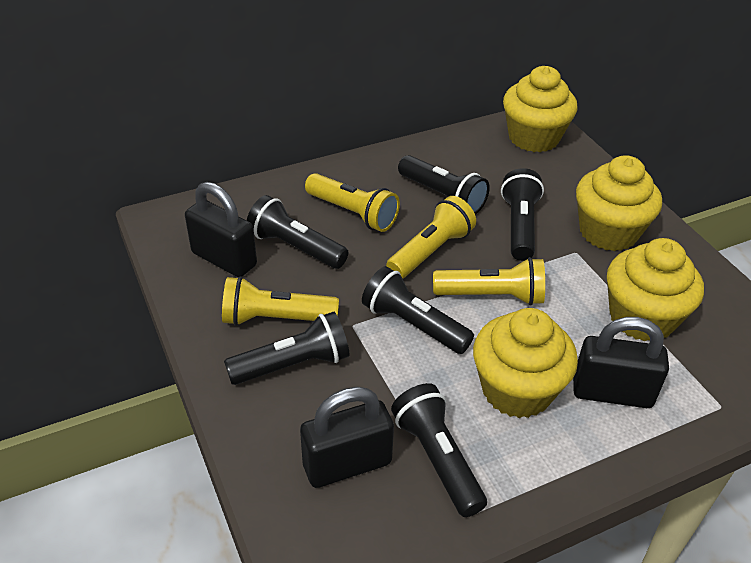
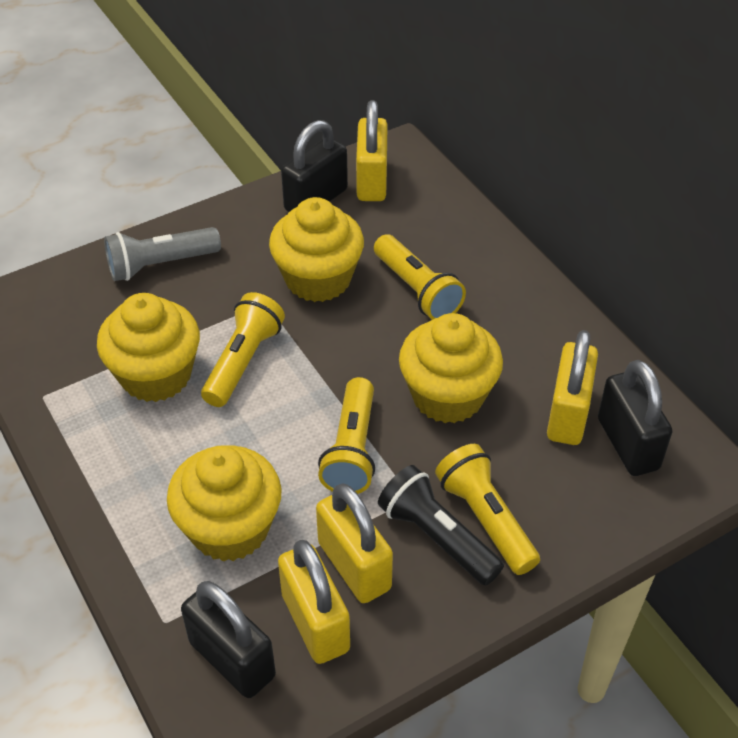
black flashlight: 6 -> 1
grey flashlight: 0 -> 1
yellow padlock: 0 -> 4

